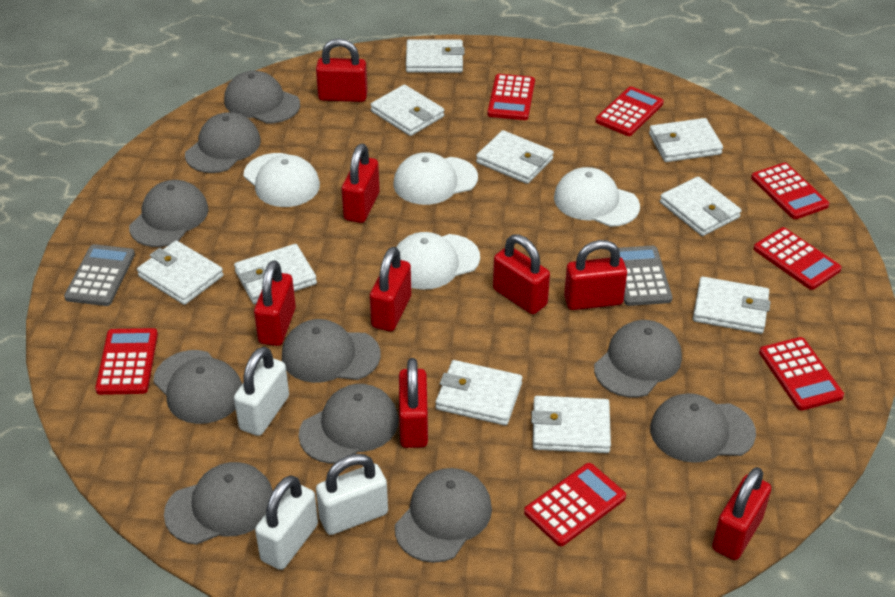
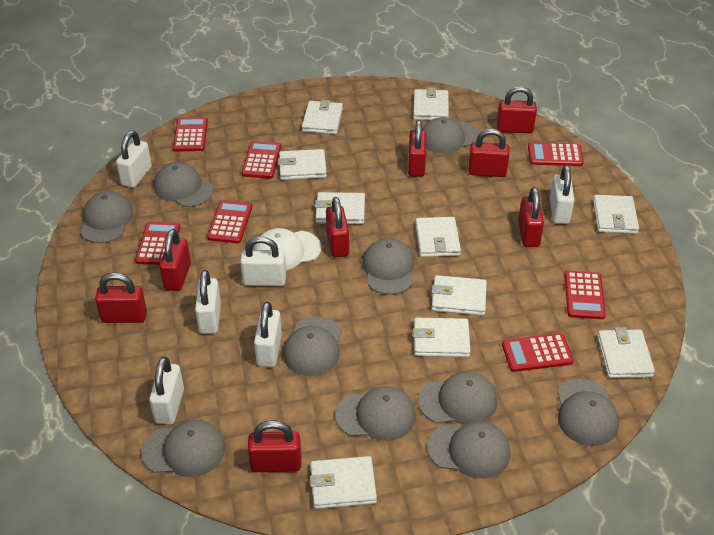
grey calculator: 2 -> 0
white cap: 4 -> 1
white padlock: 3 -> 6

